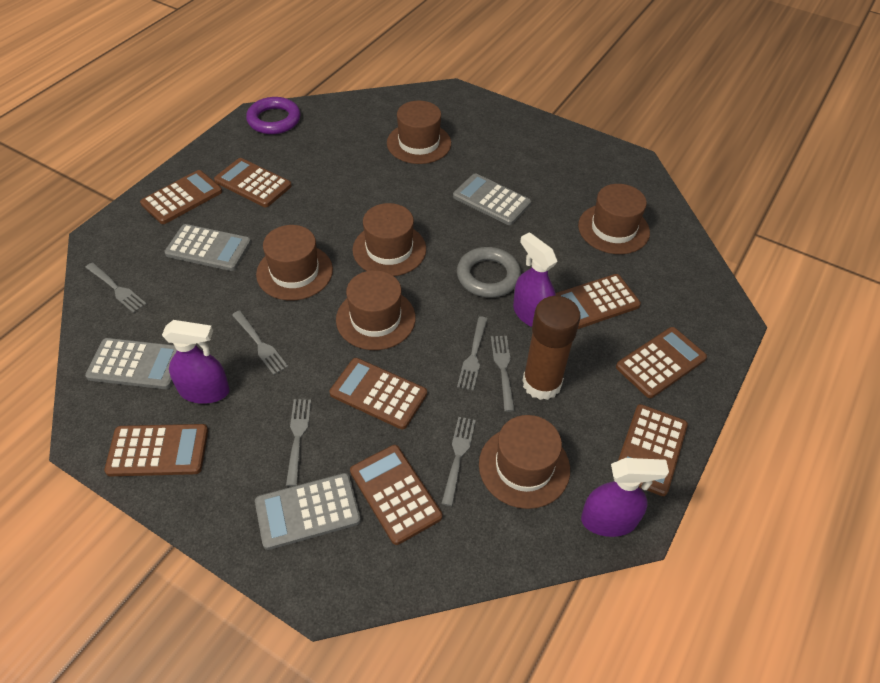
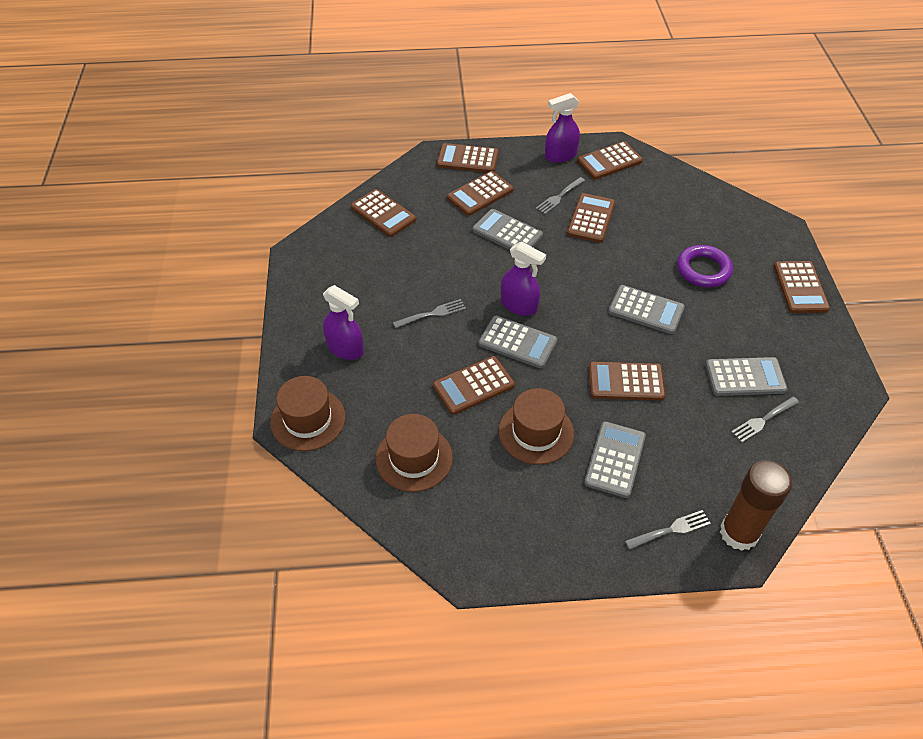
brown hat: 6 -> 3
grey calculator: 4 -> 5
grey fork: 6 -> 4
grey ring: 1 -> 0

